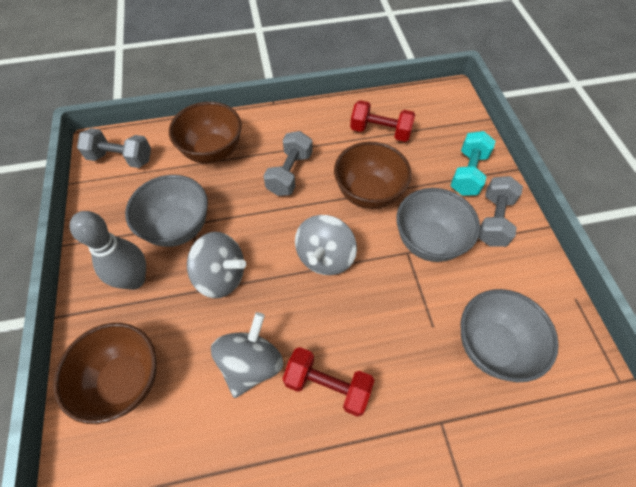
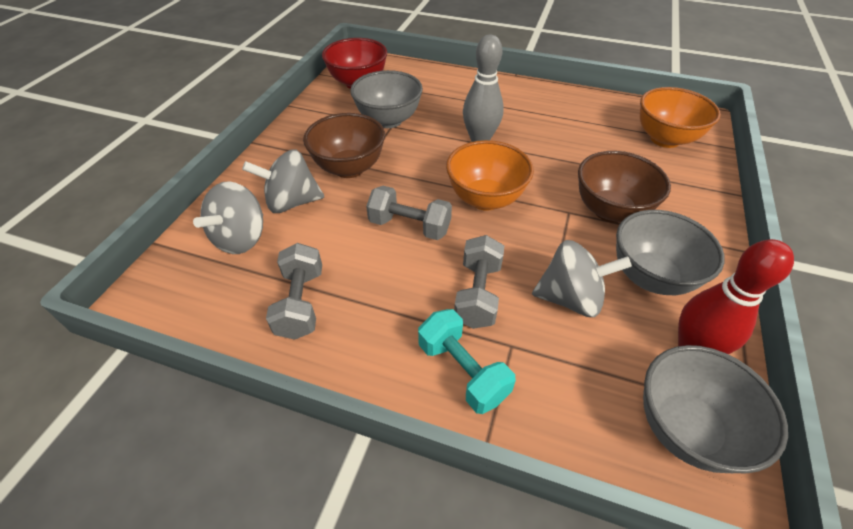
brown bowl: 3 -> 2
orange bowl: 0 -> 2
red bowl: 0 -> 1
red bowling pin: 0 -> 1
red dumbbell: 2 -> 0

